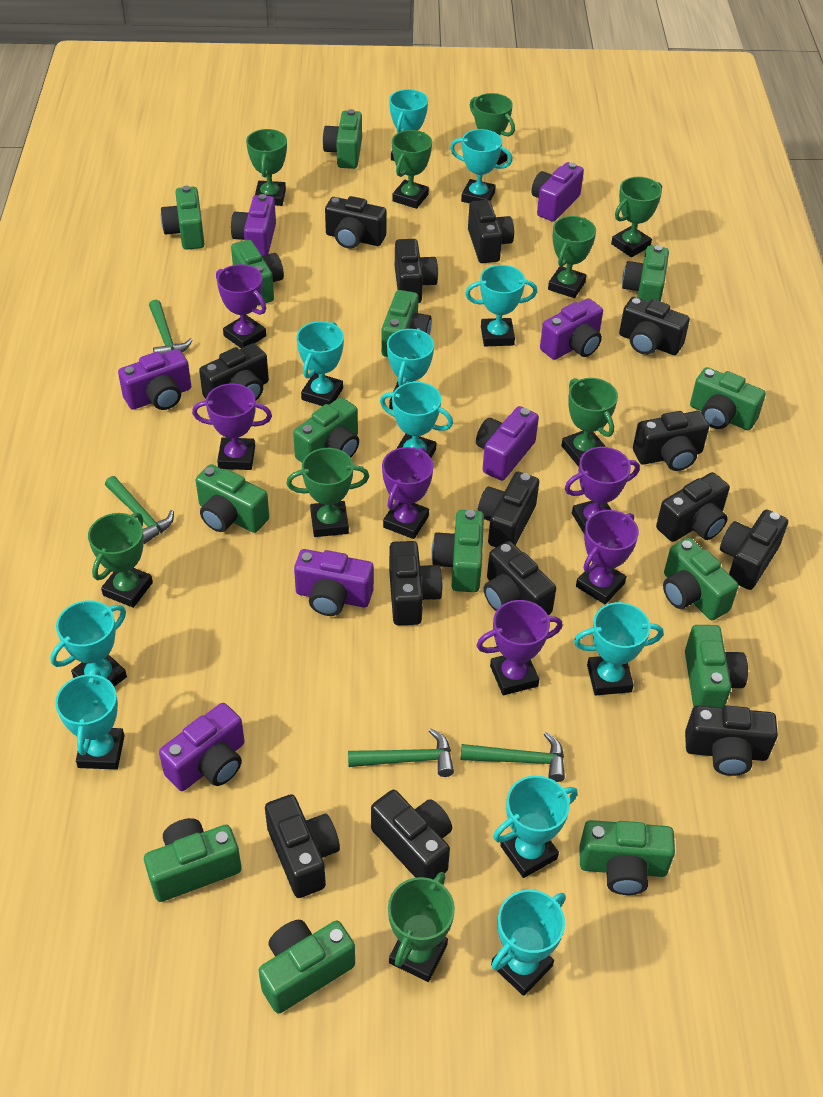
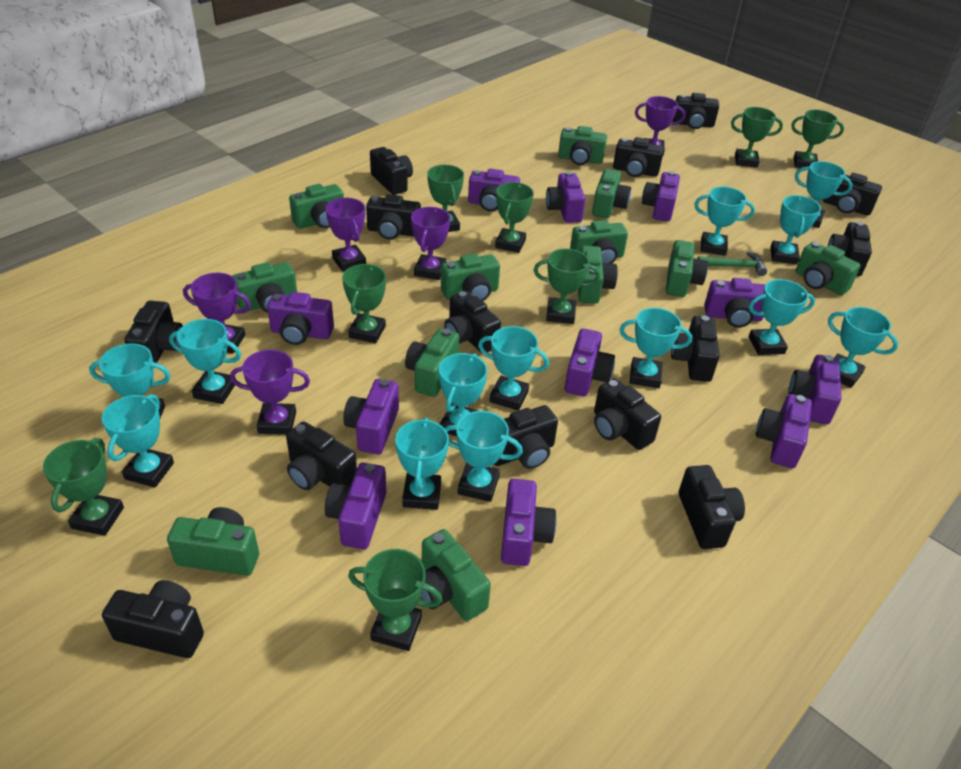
green camera: 14 -> 12
green hammer: 4 -> 1
green trophy: 9 -> 8
purple camera: 7 -> 11
purple trophy: 6 -> 5
turquoise trophy: 11 -> 13

